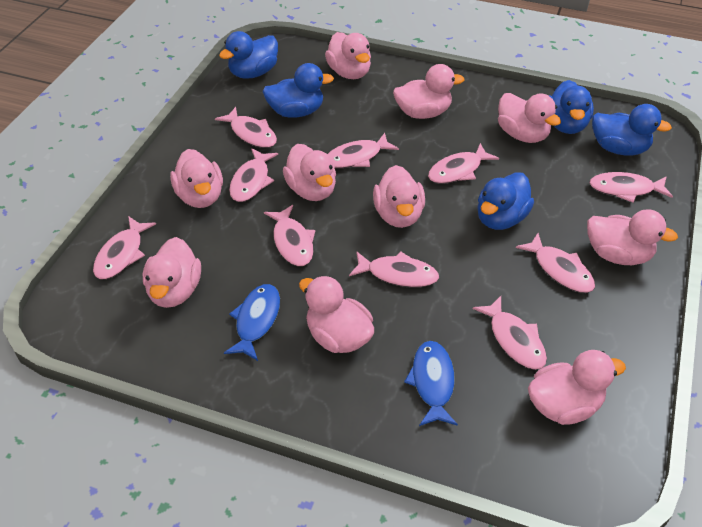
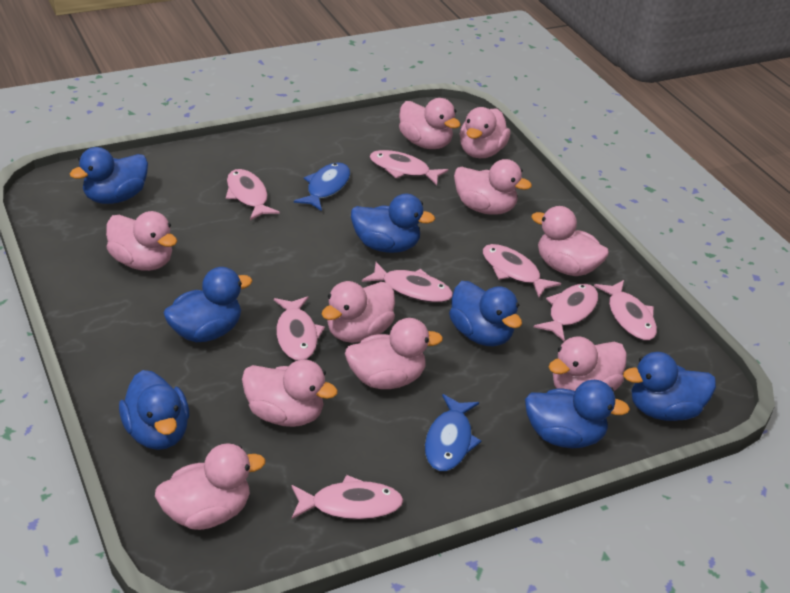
blue duck: 5 -> 7
pink fish: 10 -> 8

